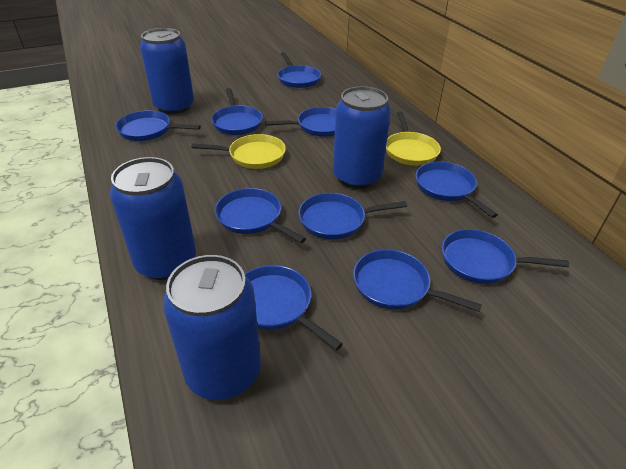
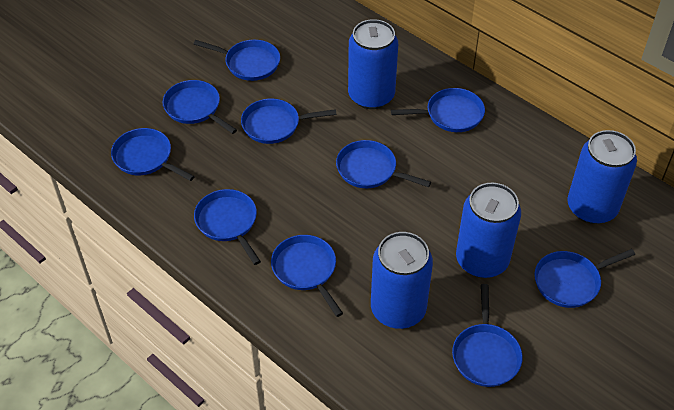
yellow pan: 2 -> 0

